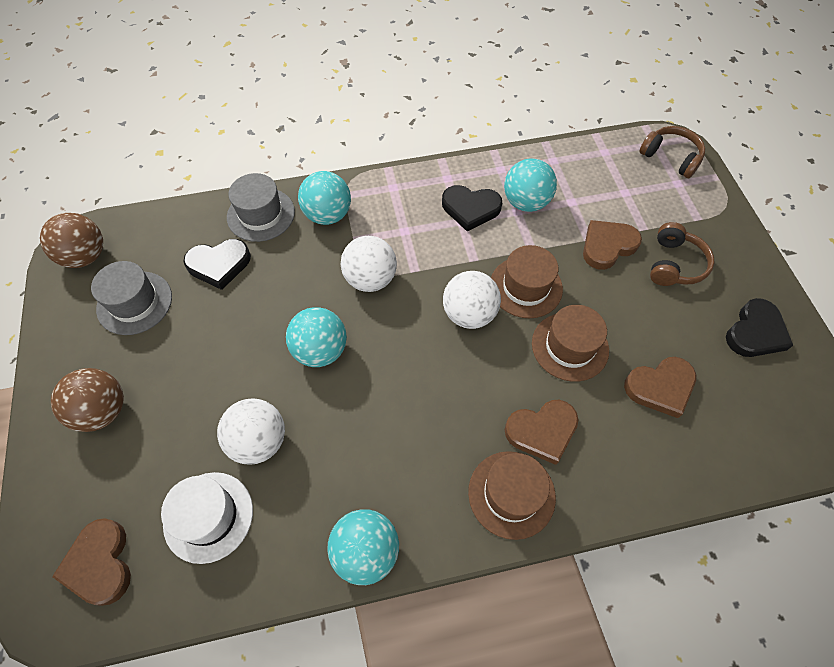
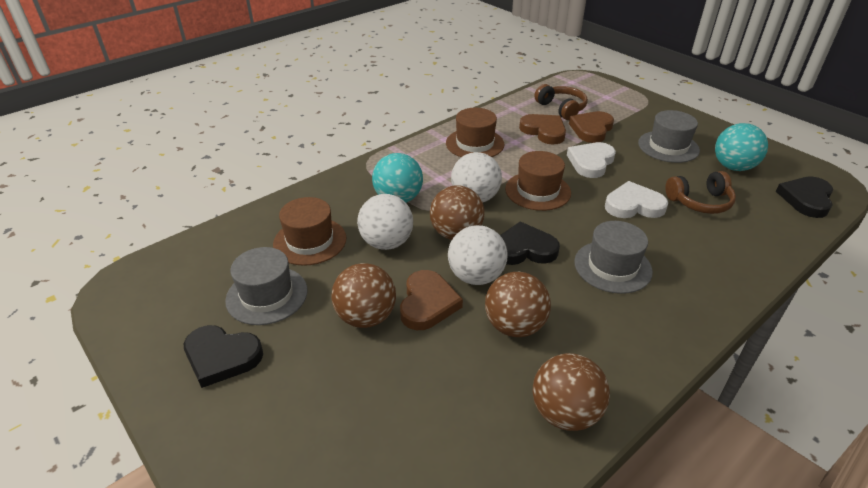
brown ball: 2 -> 4
brown heart: 4 -> 3
grey hat: 2 -> 3
turquoise ball: 4 -> 2
white hat: 1 -> 0
white heart: 0 -> 2

